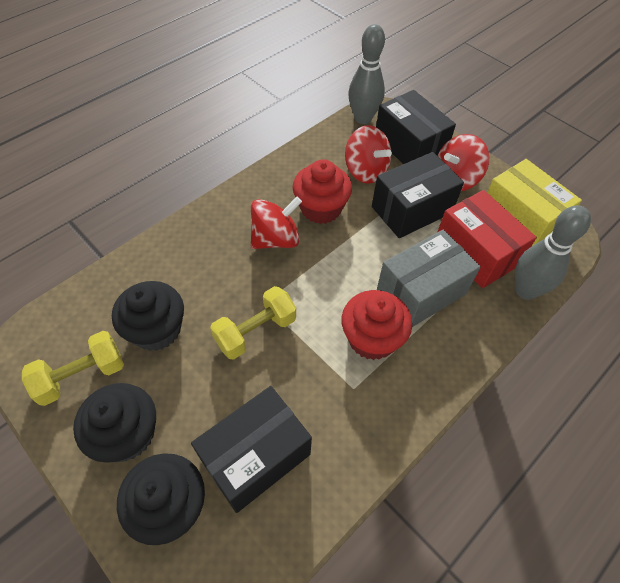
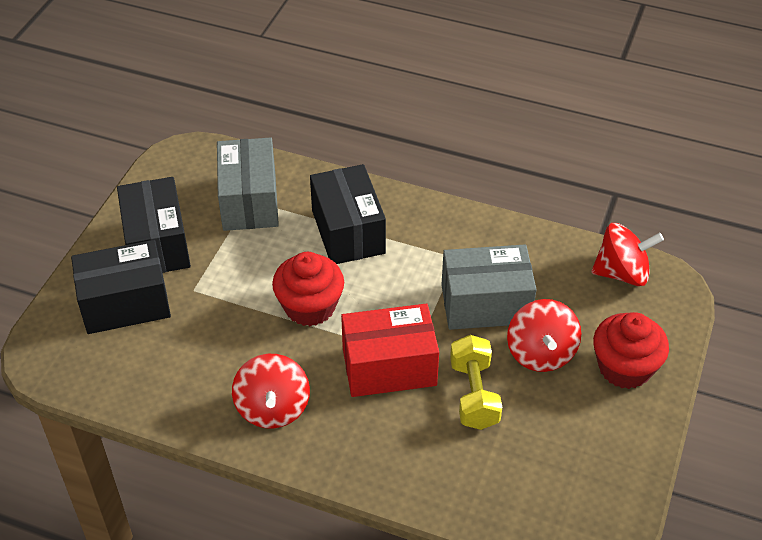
black cupcake: 3 -> 0
grey bowling pin: 2 -> 0
grey box: 1 -> 2
yellow box: 1 -> 0
yellow dumbbell: 2 -> 1

